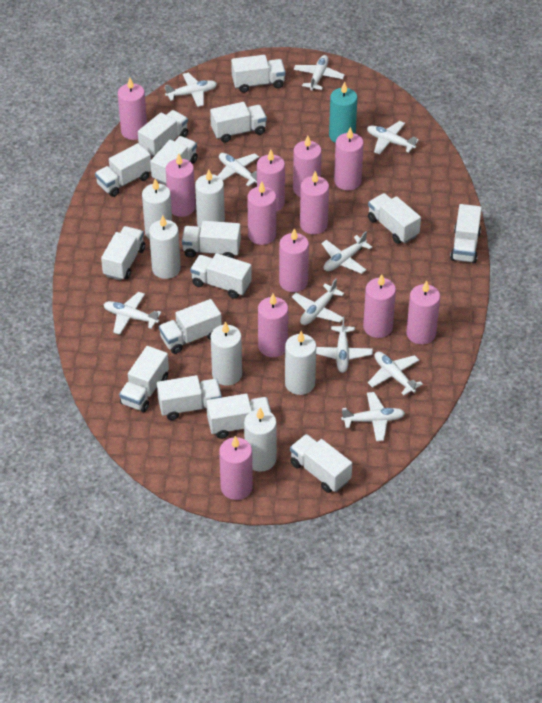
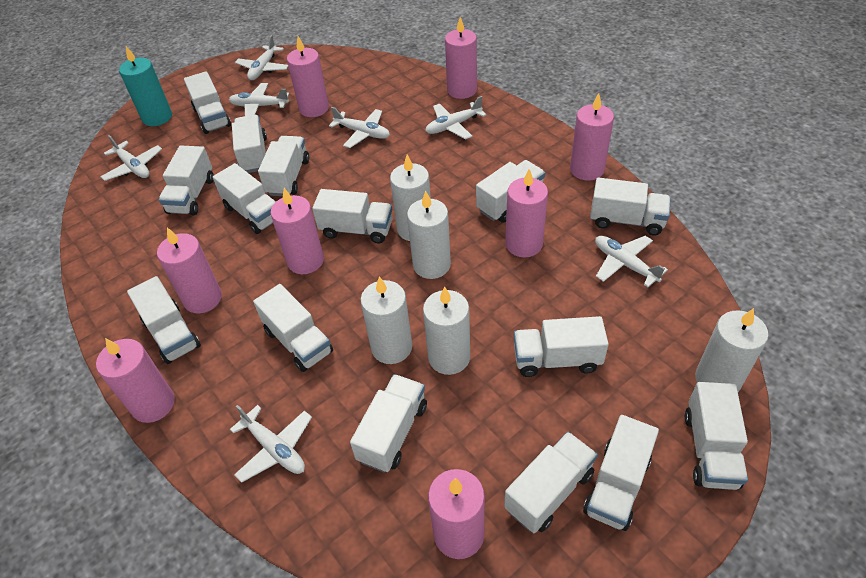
pink candle: 12 -> 8
white candle: 6 -> 5
white plane: 10 -> 7

